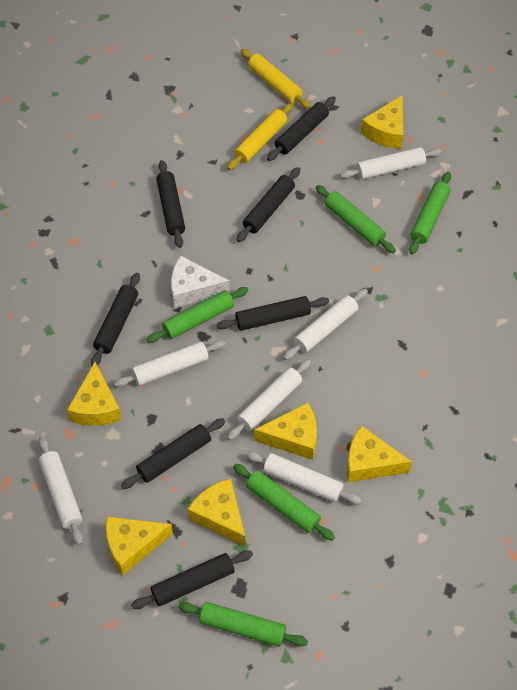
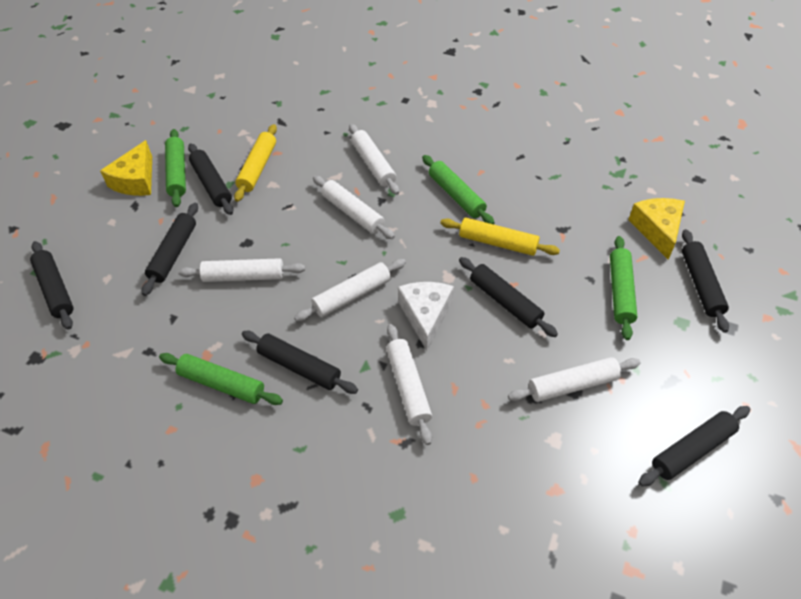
green rolling pin: 5 -> 4
yellow cheese: 6 -> 2

